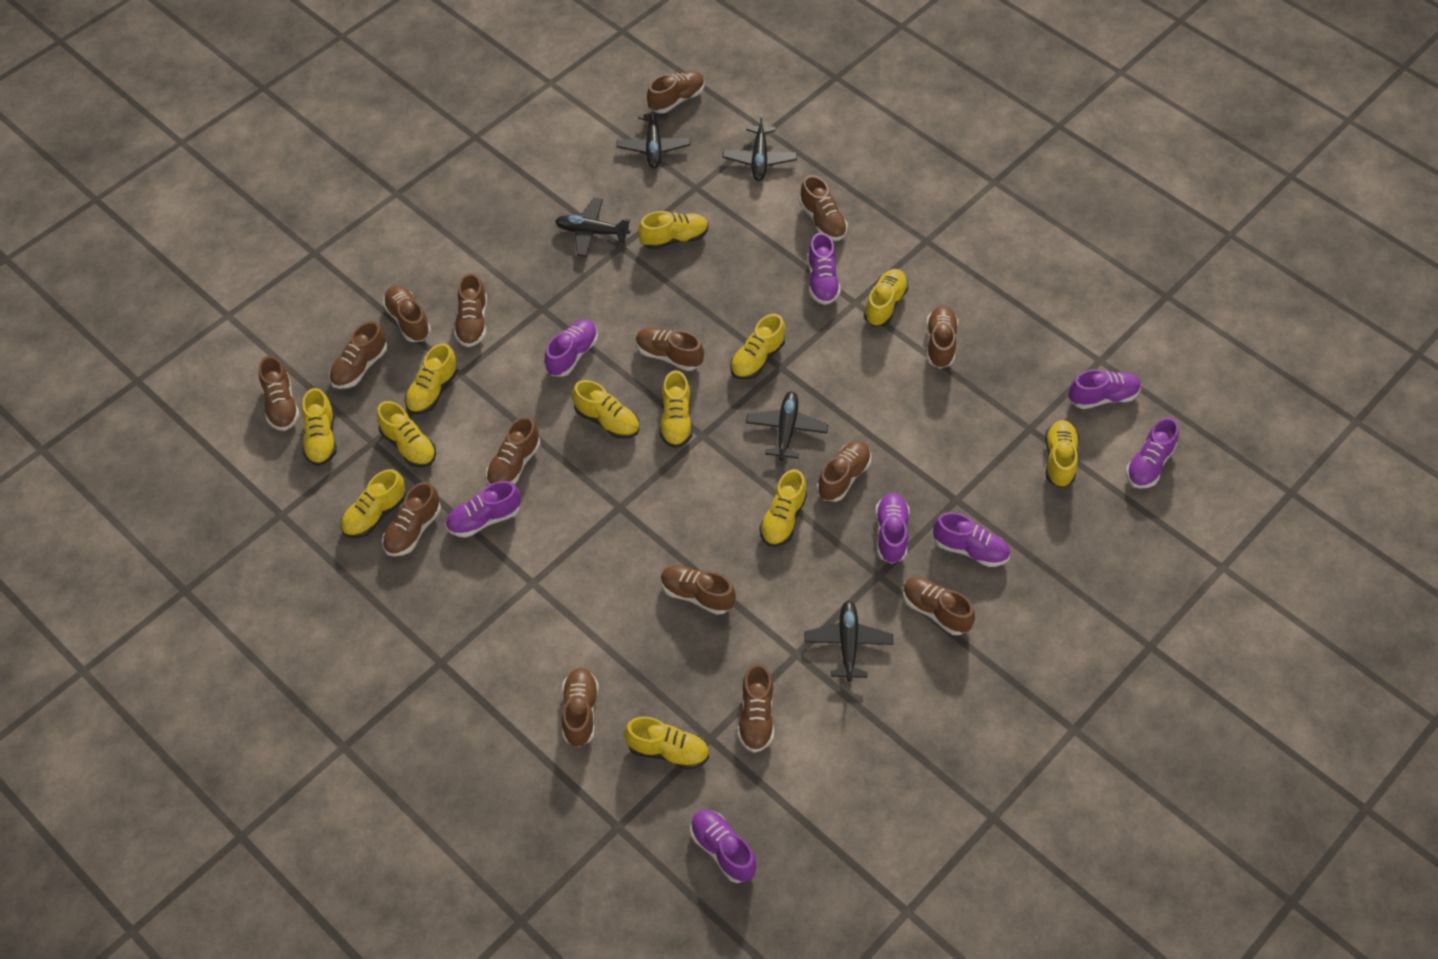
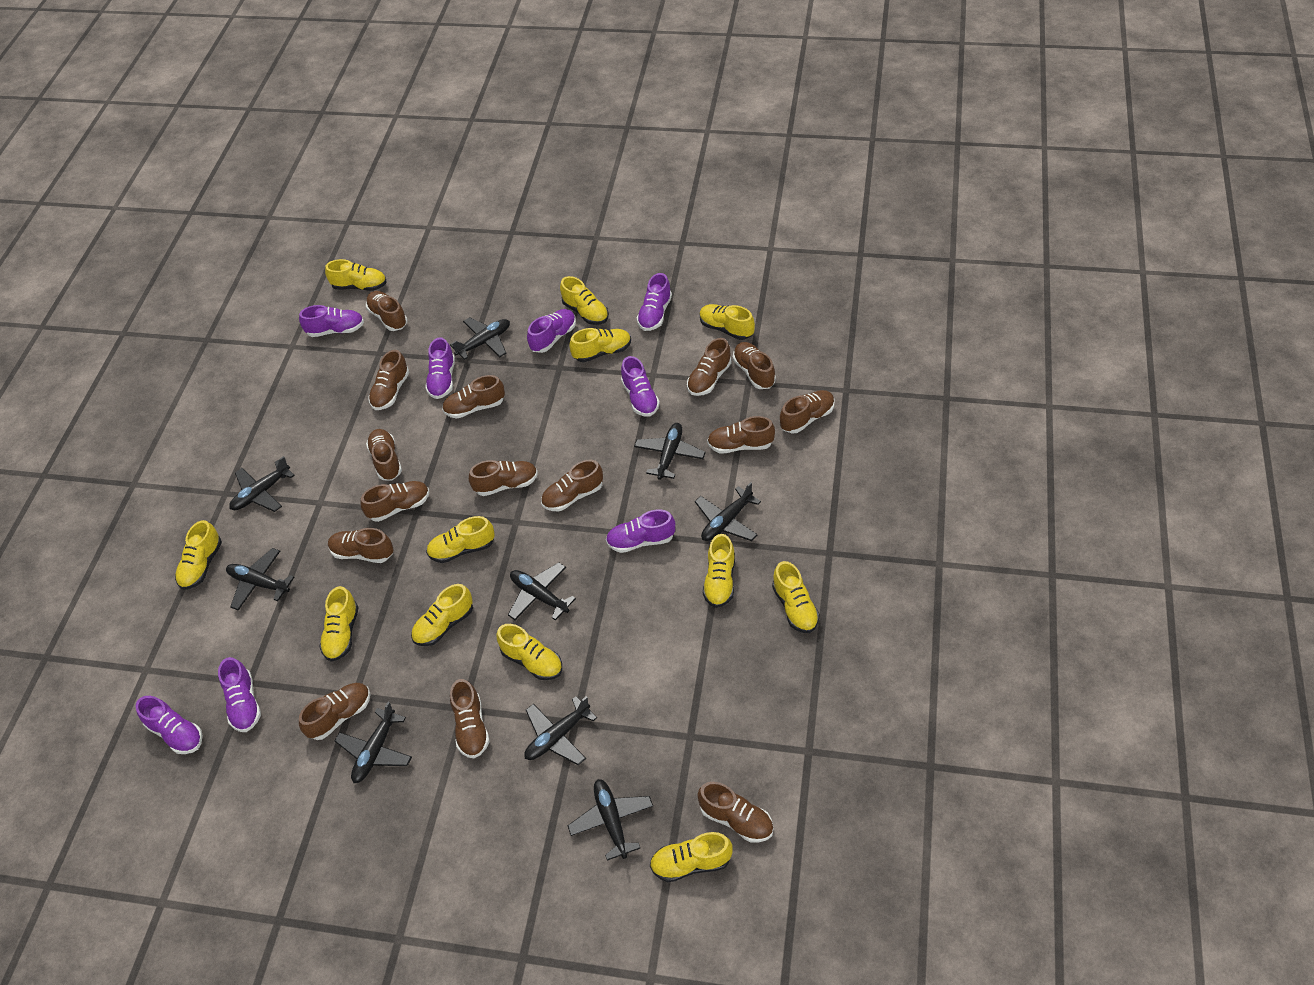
black plane: 5 -> 9

